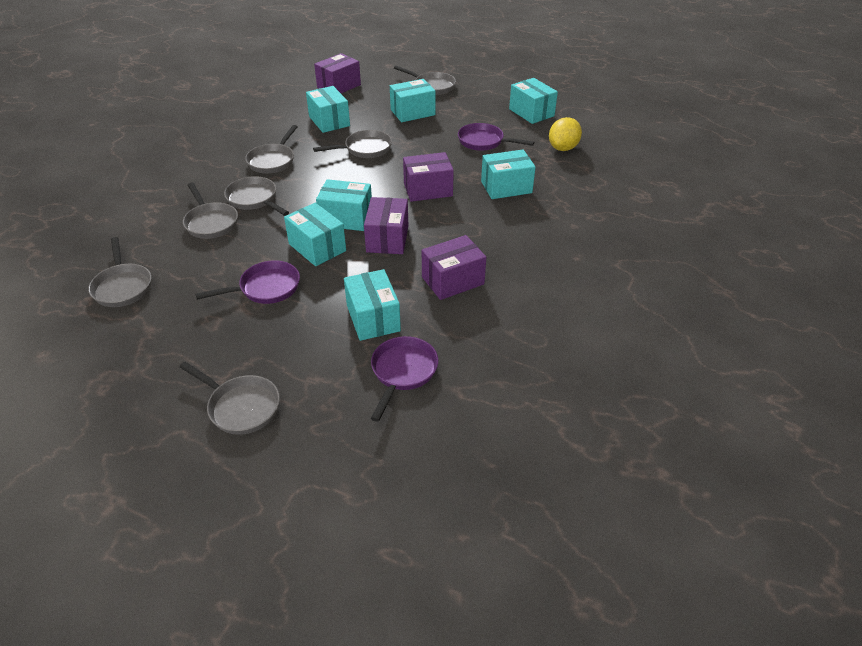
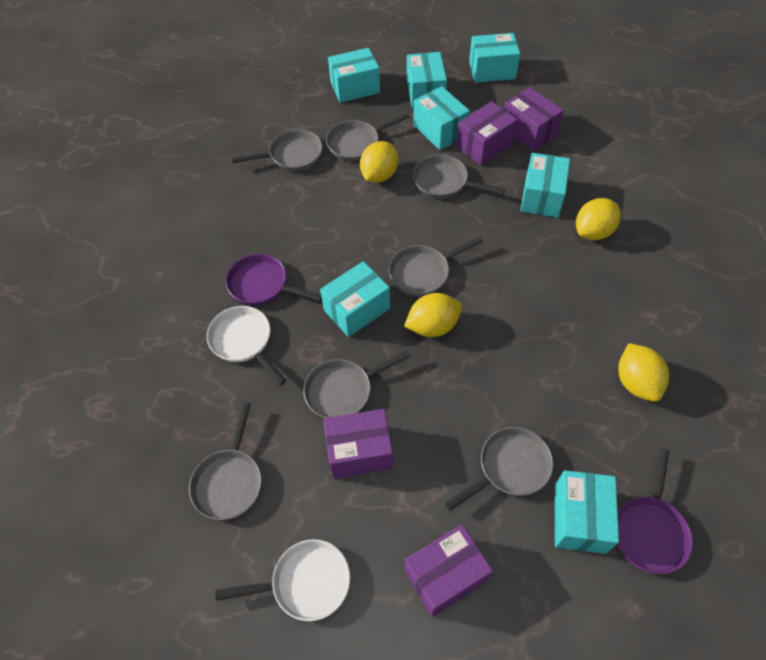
purple pan: 3 -> 2
white pan: 0 -> 2
yellow lemon: 1 -> 4

